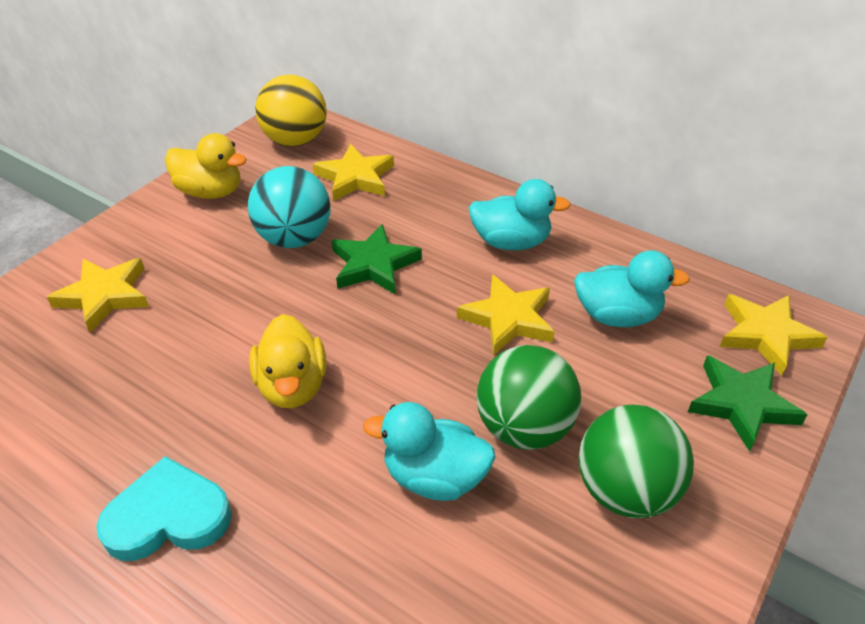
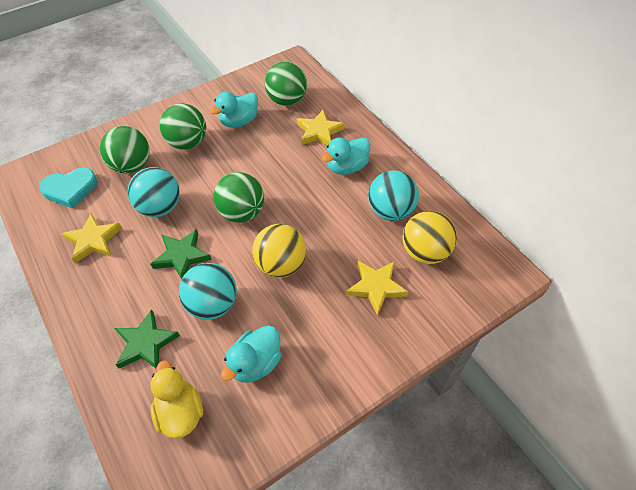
green ball: 2 -> 4
turquoise ball: 1 -> 3
yellow ball: 1 -> 2
yellow duck: 2 -> 1
yellow star: 4 -> 3

